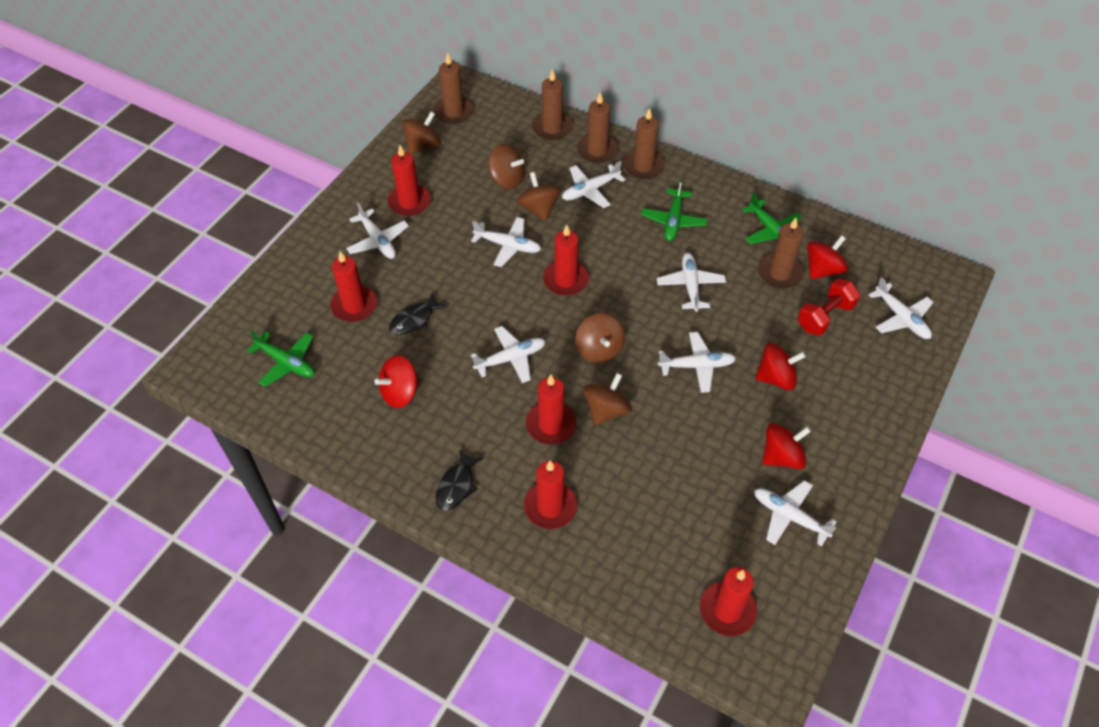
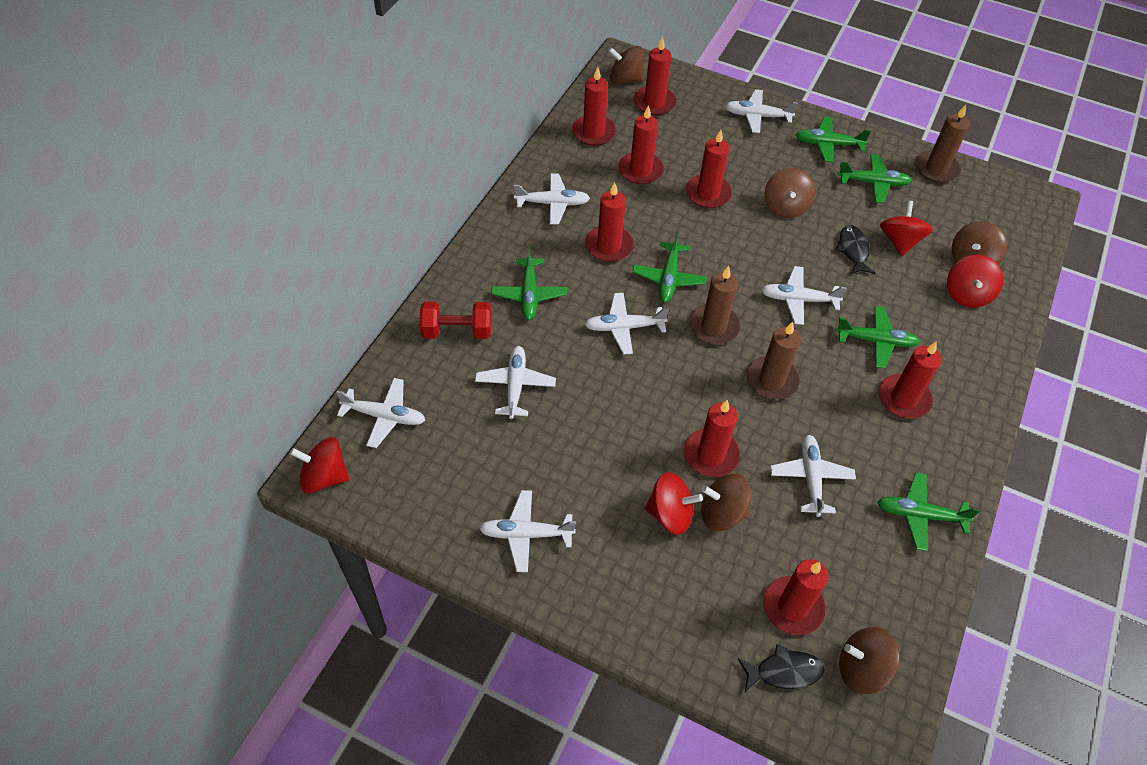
brown candle: 5 -> 3
green plane: 3 -> 6
red candle: 6 -> 8

